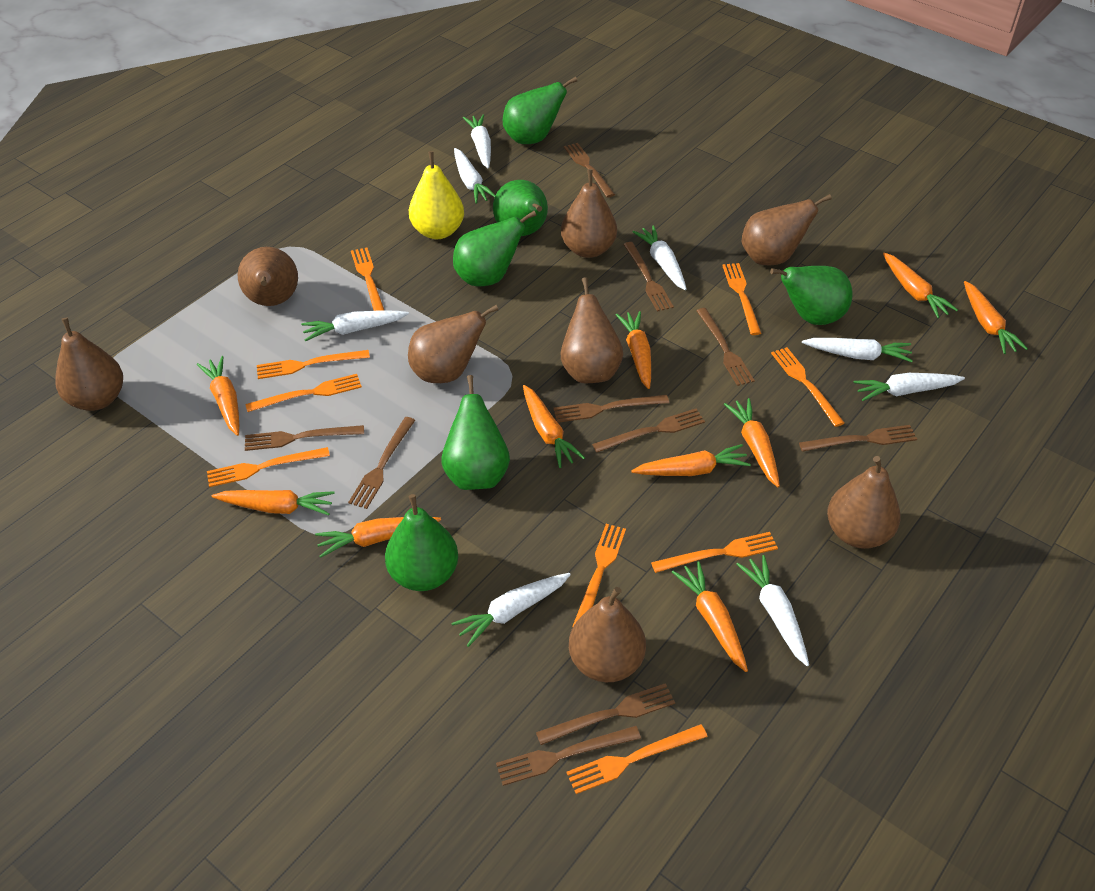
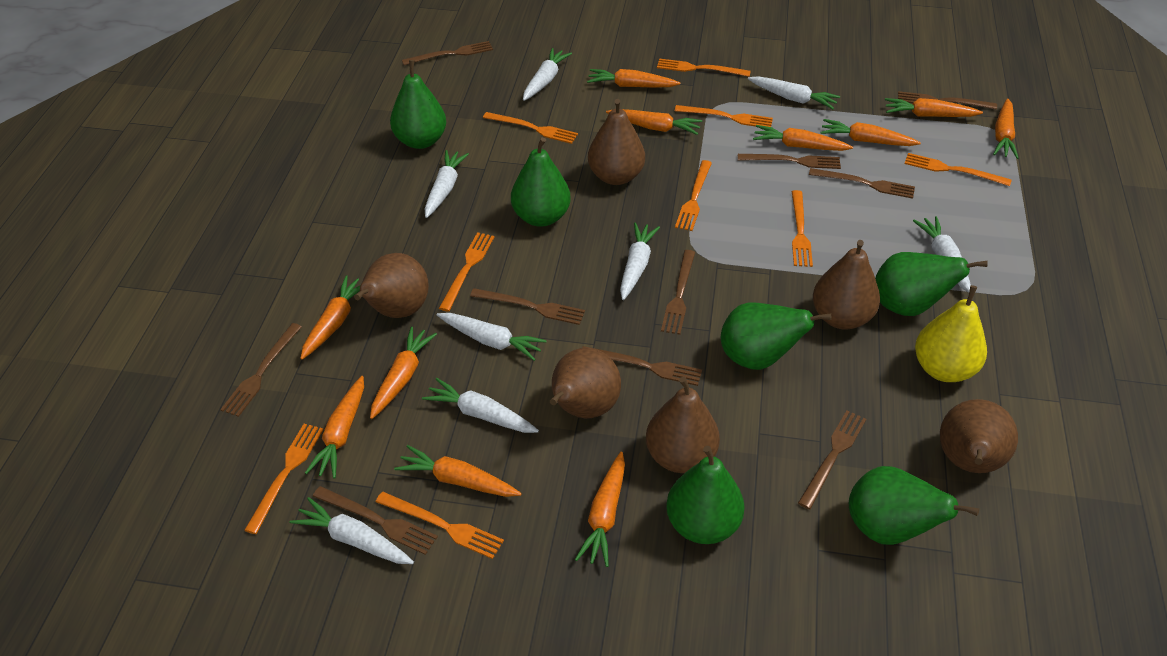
brown pear: 8 -> 6
orange carrot: 10 -> 11

